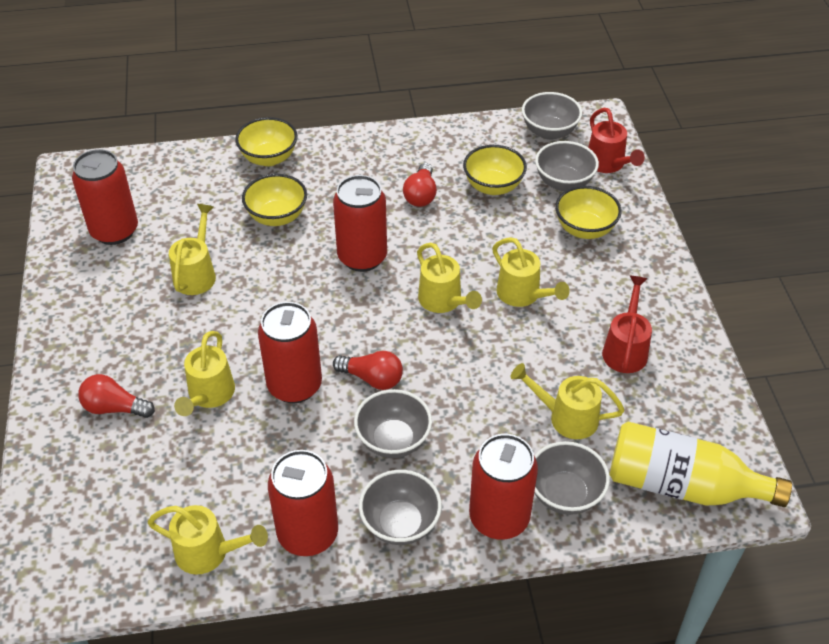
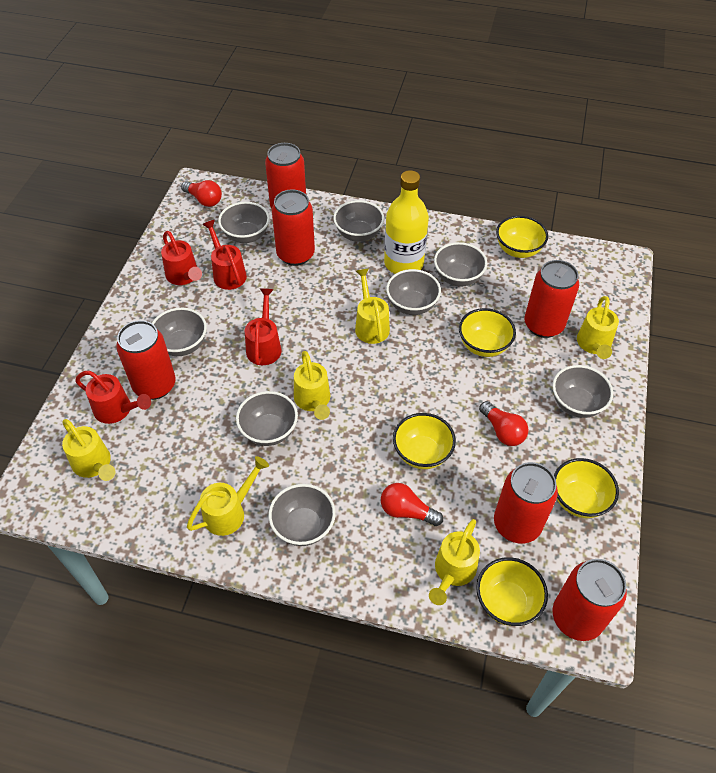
grey bowl: 5 -> 8
red can: 5 -> 6
red watering can: 2 -> 4
yellow bowl: 4 -> 5

